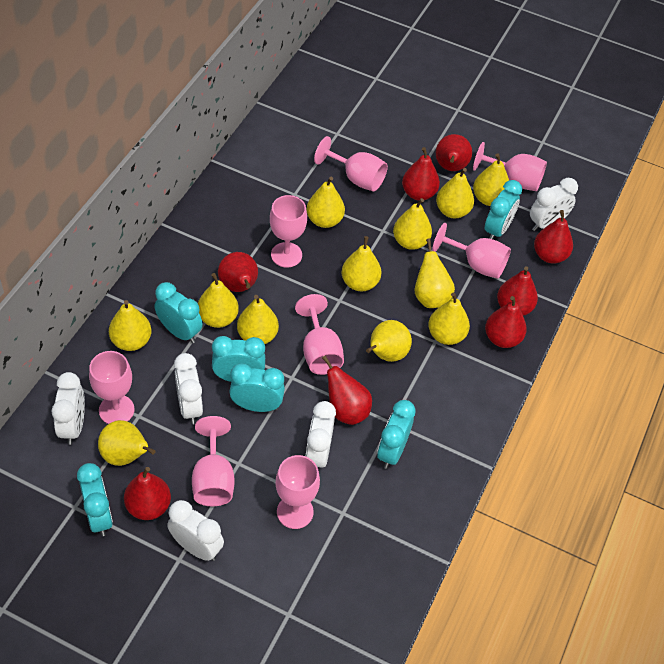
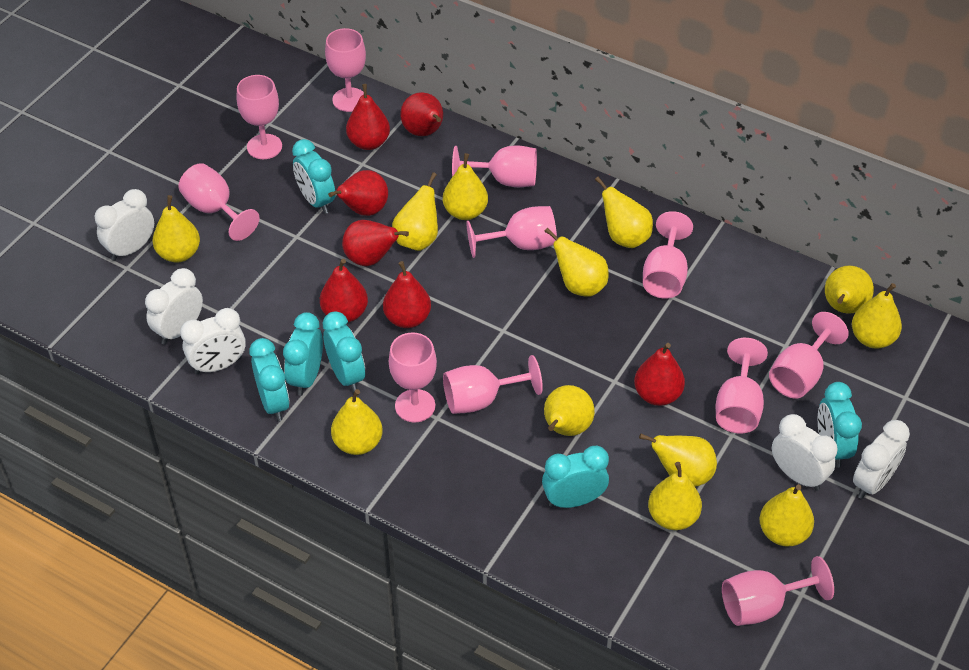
pink goblet: 8 -> 11
red pear: 8 -> 7

